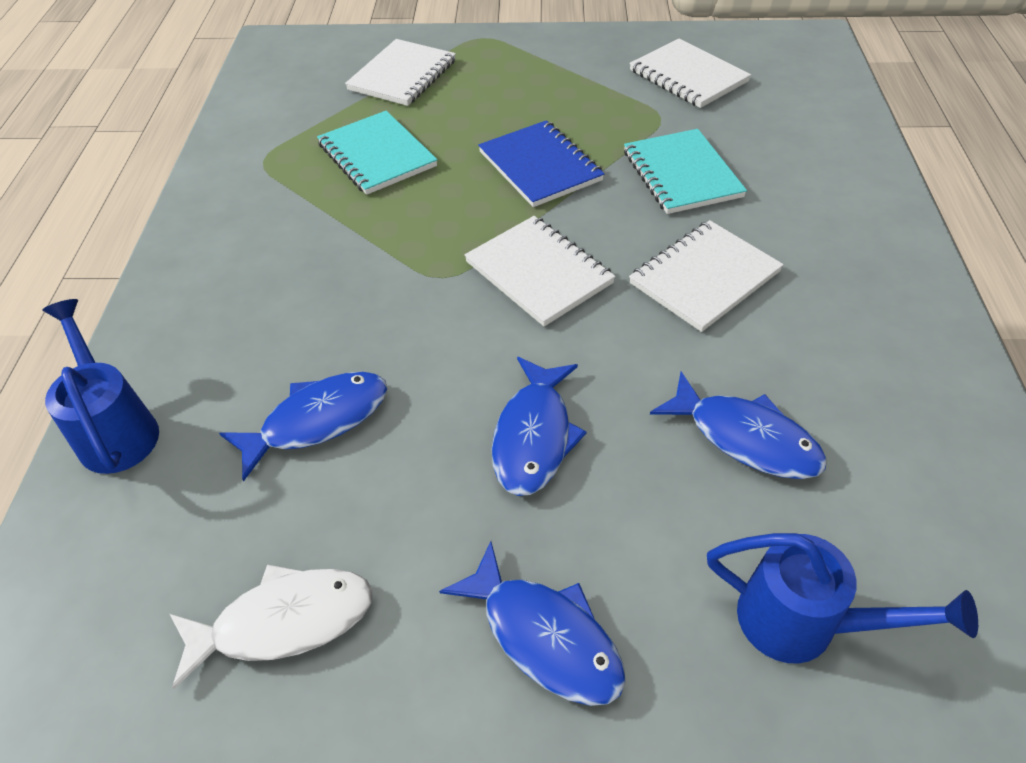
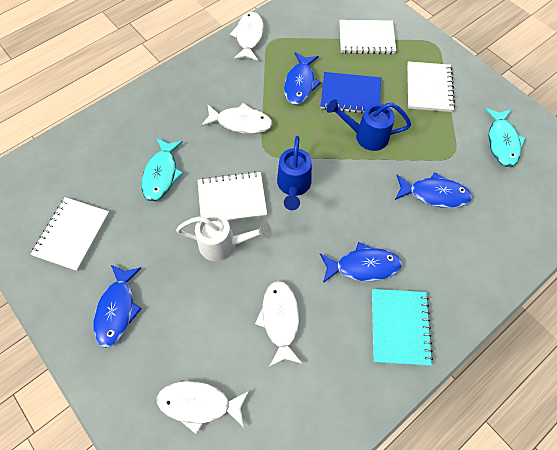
turquoise fish: 0 -> 2
turquoise notebook: 2 -> 1
white fish: 1 -> 4
white watering can: 0 -> 1

